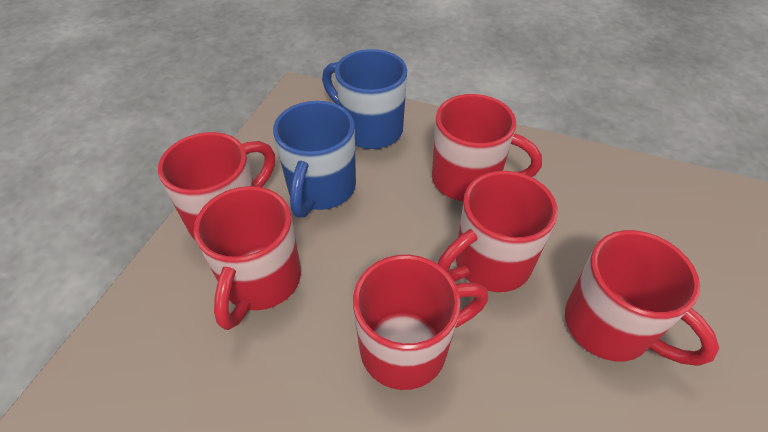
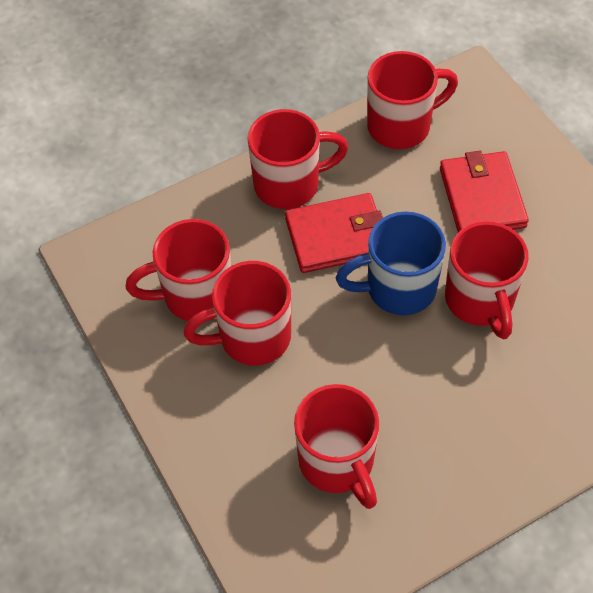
blue mug: 2 -> 1
red wallet: 0 -> 2

